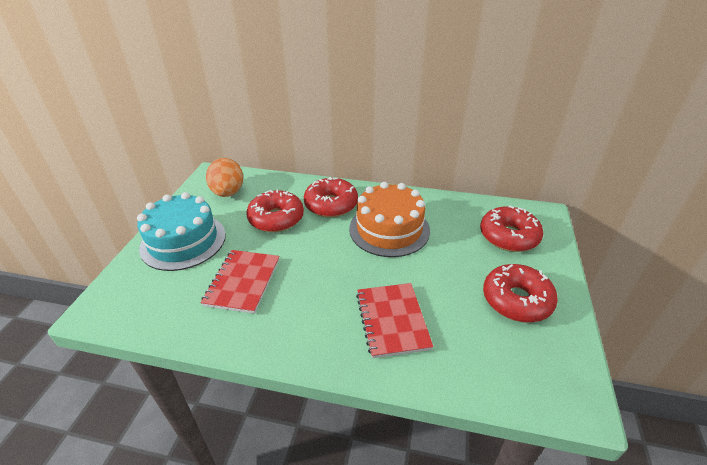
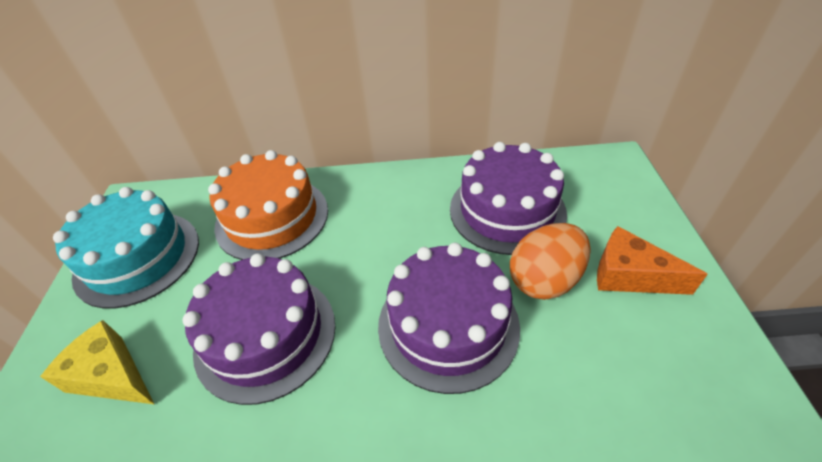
orange cheese: 0 -> 1
purple cake: 0 -> 3
red donut: 4 -> 0
red notebook: 2 -> 0
yellow cheese: 0 -> 1

